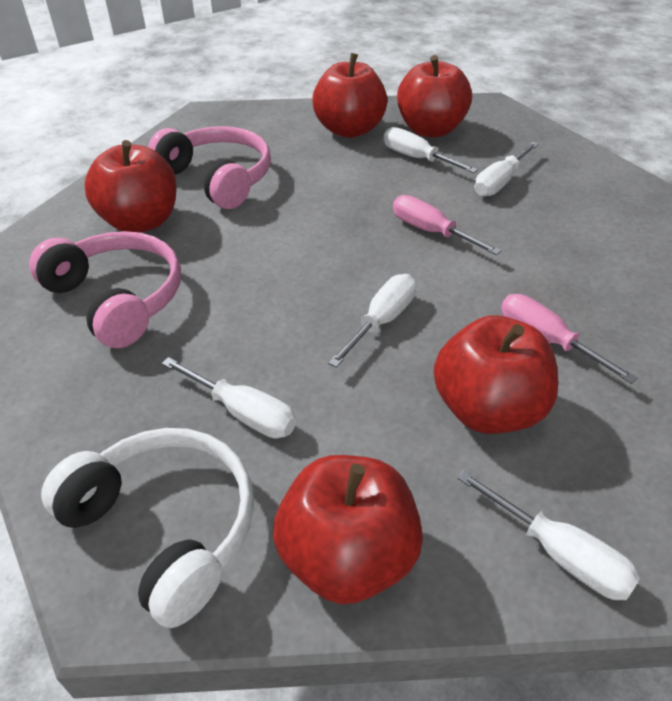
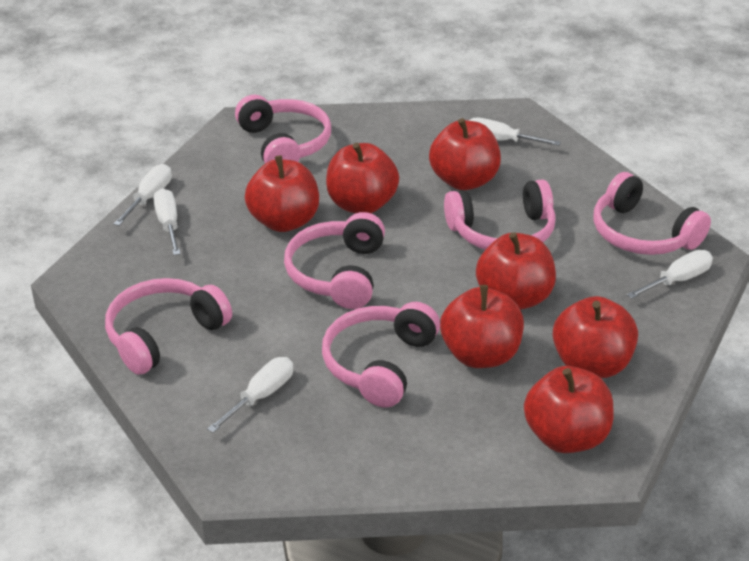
pink headphones: 2 -> 6
pink screwdriver: 2 -> 0
red apple: 5 -> 7
white headphones: 1 -> 0

